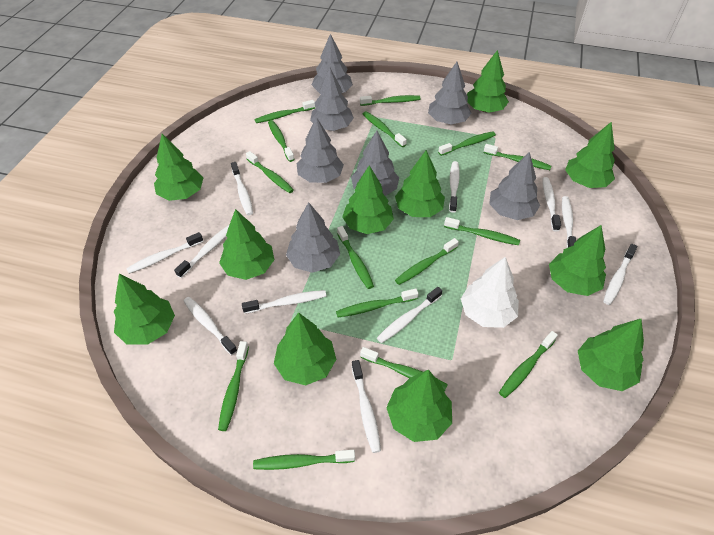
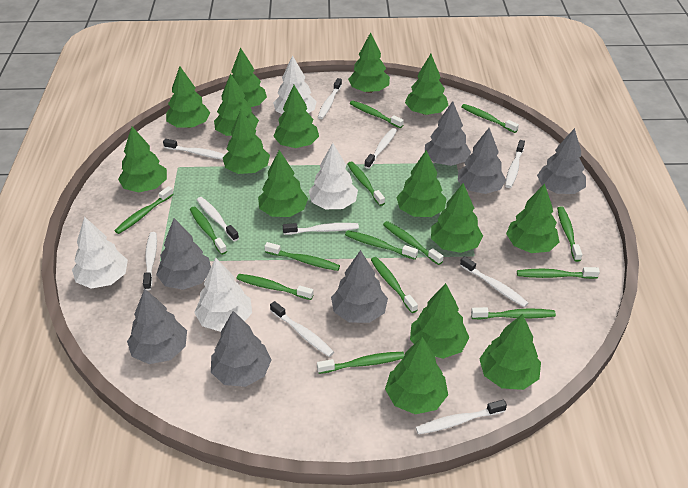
green toothbrush: 15 -> 14
green tree: 11 -> 15
white toothbrush: 11 -> 10
white tree: 1 -> 4

